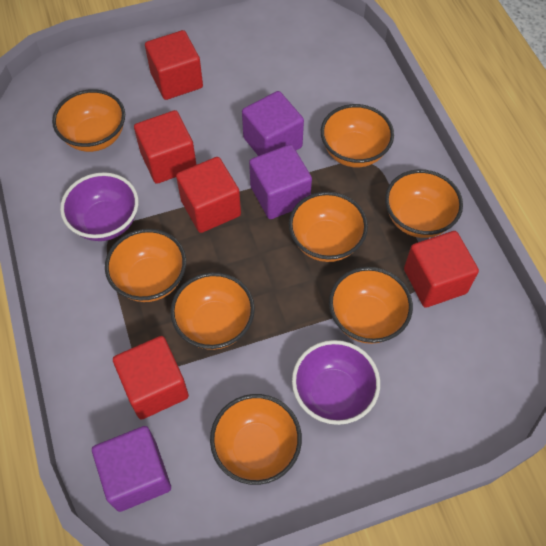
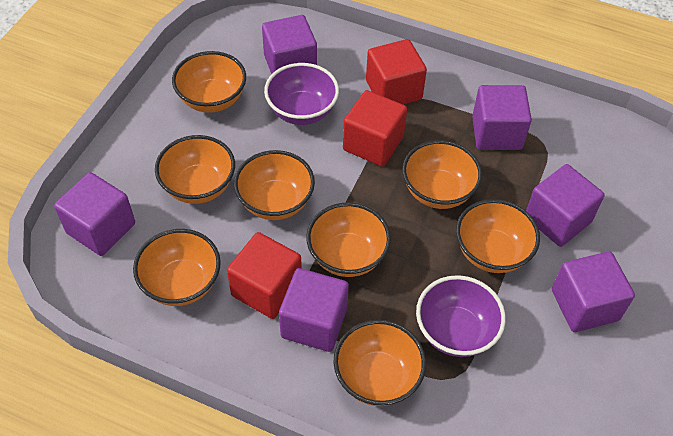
purple cube: 3 -> 6
red cube: 5 -> 3

